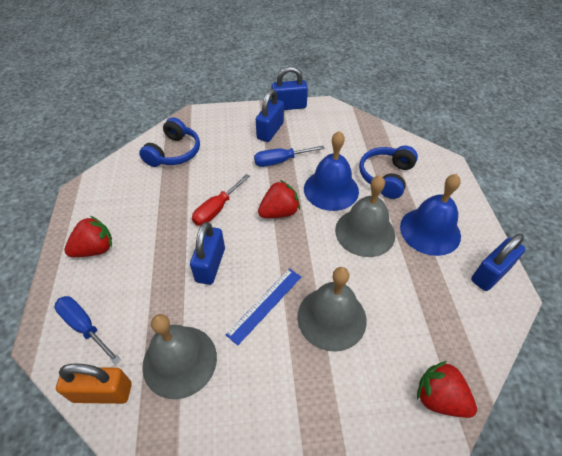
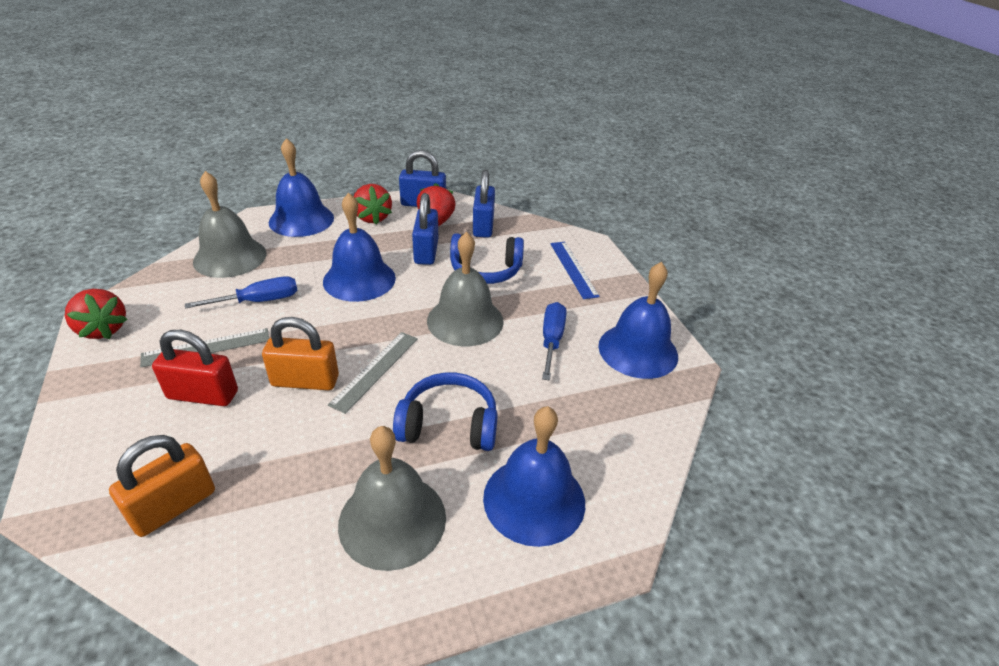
blue bell: 2 -> 4
blue padlock: 4 -> 3
grey ruler: 0 -> 2
orange padlock: 1 -> 2
red padlock: 0 -> 1
red screwdriver: 1 -> 0

